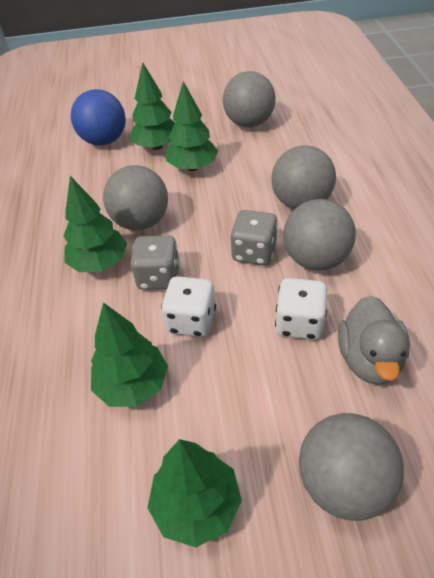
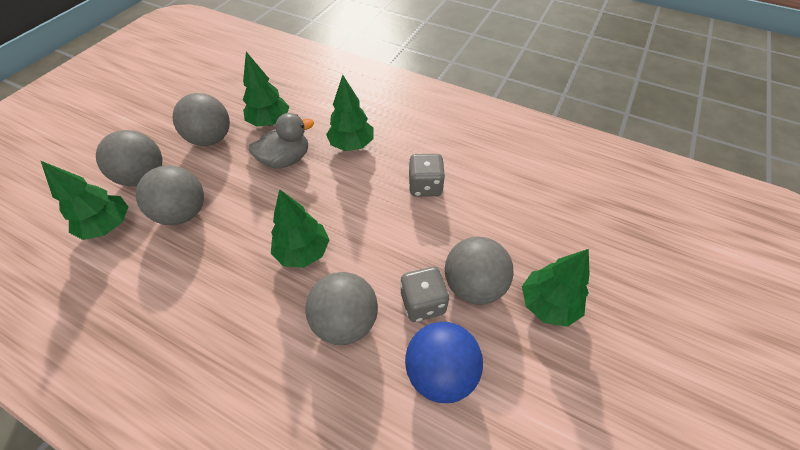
white dice: 2 -> 0

